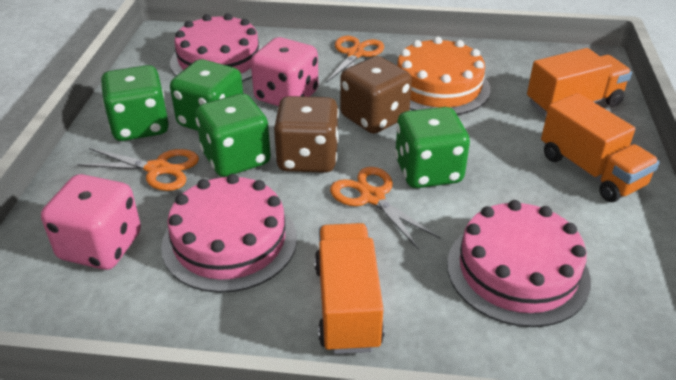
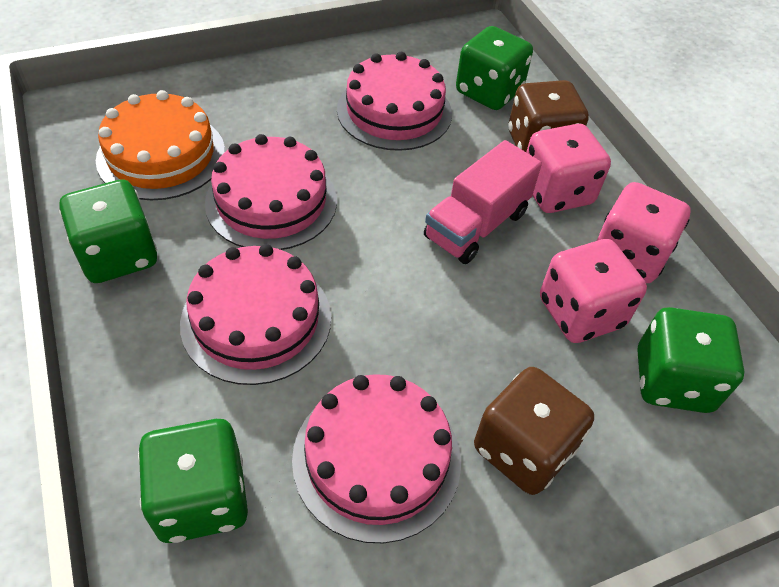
orange scissors: 3 -> 0
orange truck: 3 -> 0
pink cake: 3 -> 4
pink dice: 2 -> 3
pink truck: 0 -> 1

